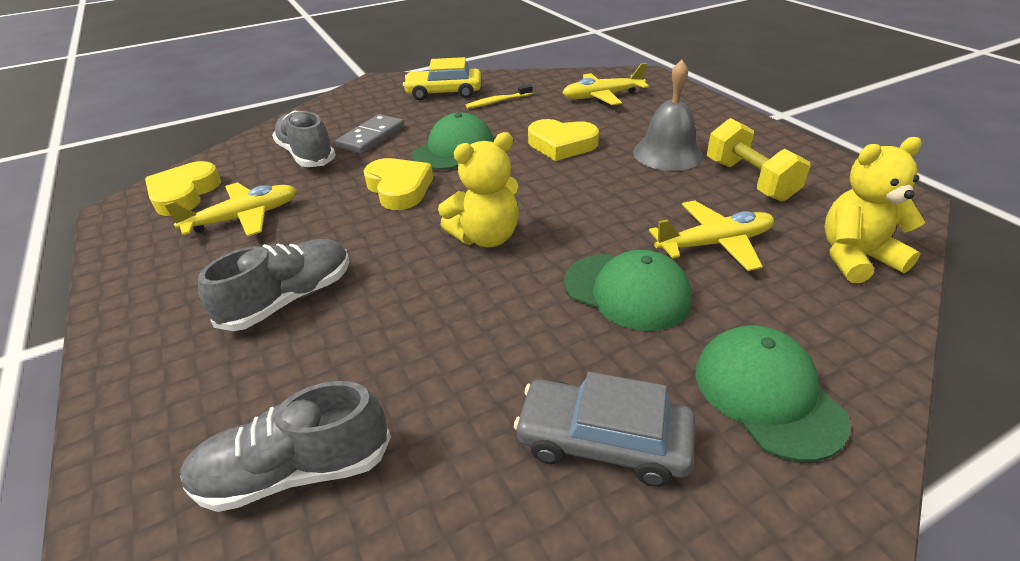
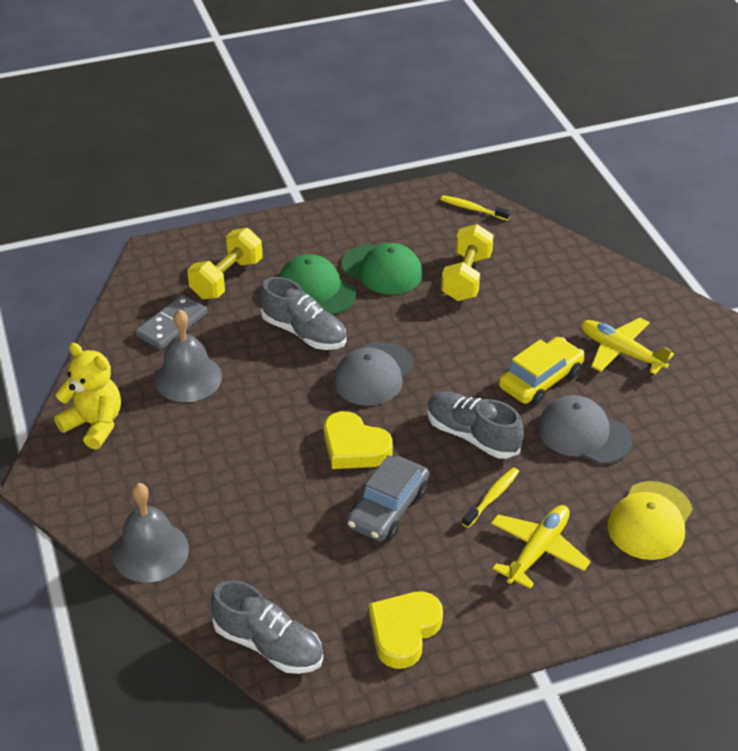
green cap: 3 -> 2
grey bell: 1 -> 2
grey cap: 0 -> 2
yellow cap: 0 -> 1
yellow dumbbell: 1 -> 2
yellow heart: 3 -> 2
yellow plane: 3 -> 2
yellow teddy bear: 2 -> 1
yellow toothbrush: 1 -> 2

